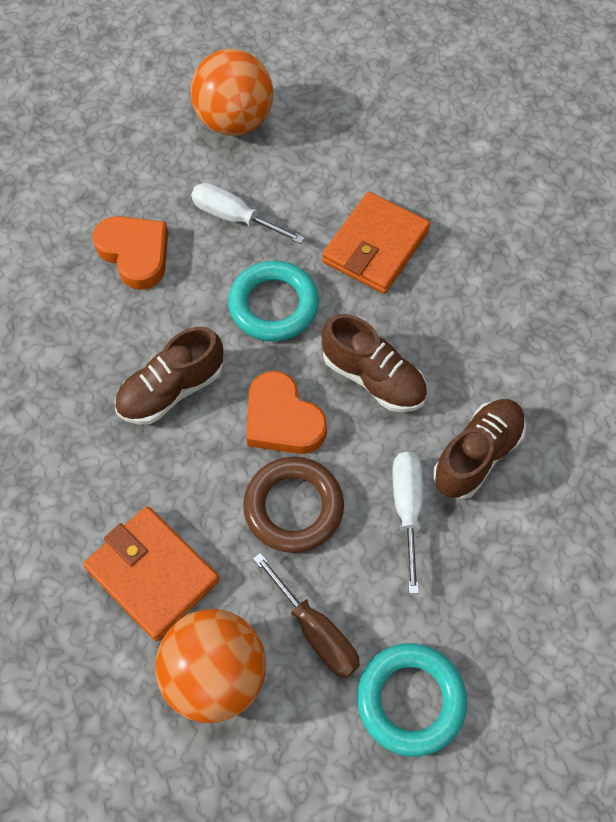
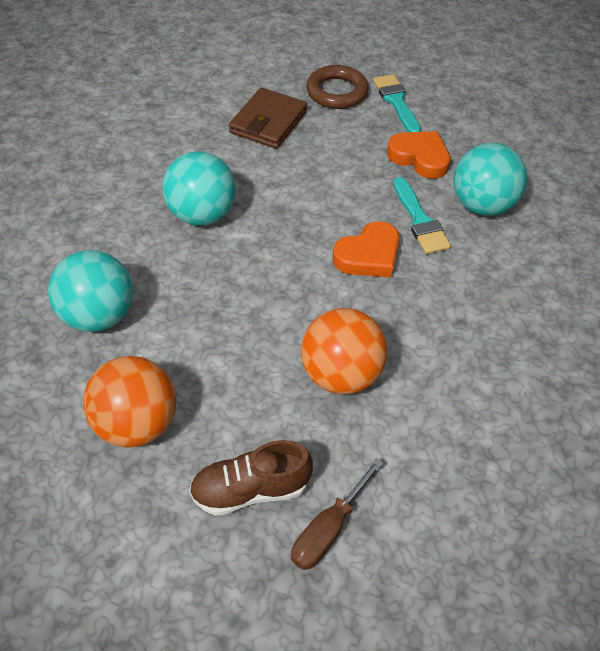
brown shoe: 3 -> 1
brown wallet: 0 -> 1
orange wallet: 2 -> 0
turquoise ball: 0 -> 3
turquoise brush: 0 -> 2
turquoise ring: 2 -> 0
white screwdriver: 2 -> 0

